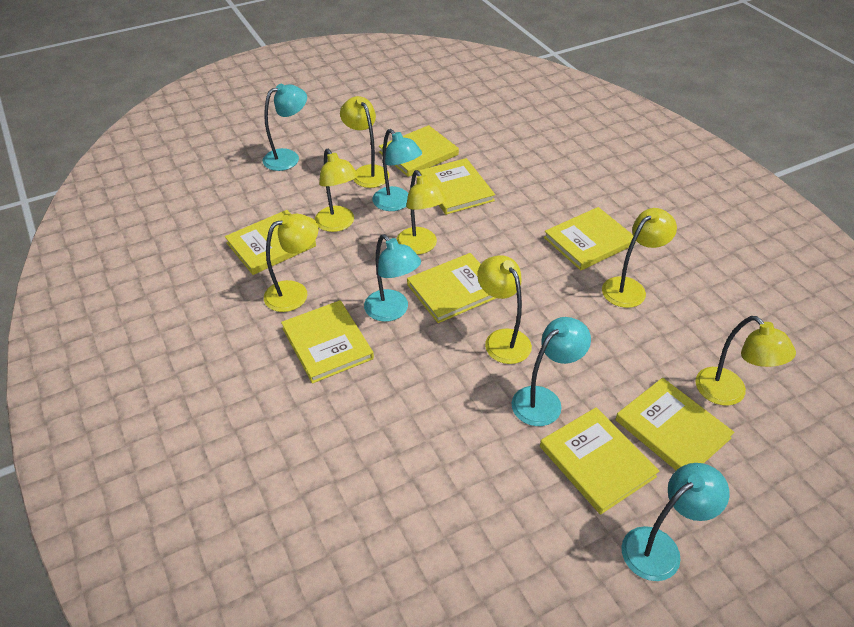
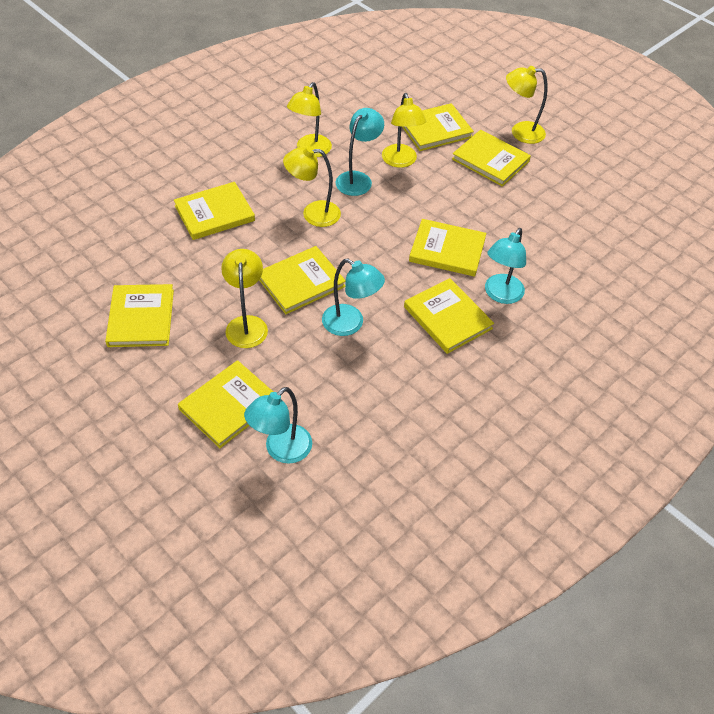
turquoise lamp: 5 -> 4
yellow lamp: 7 -> 5

